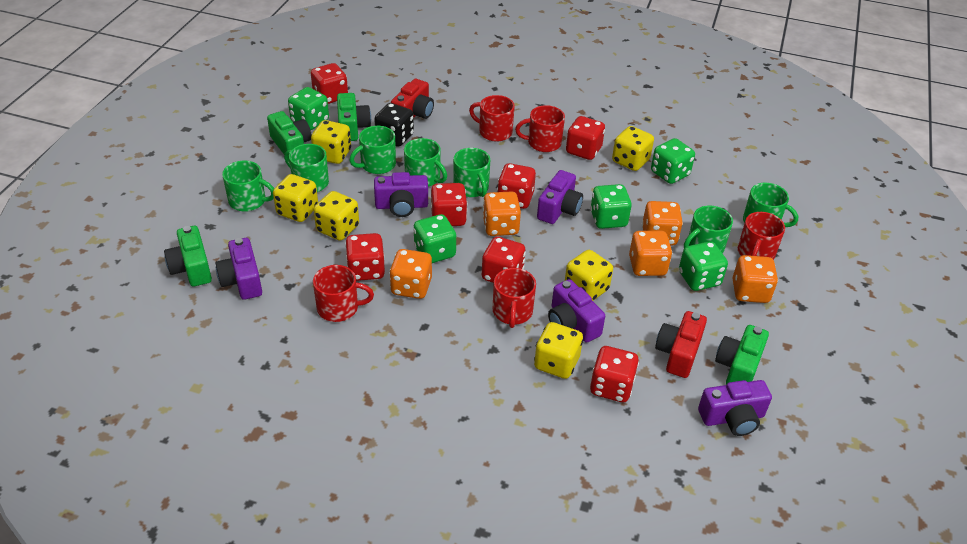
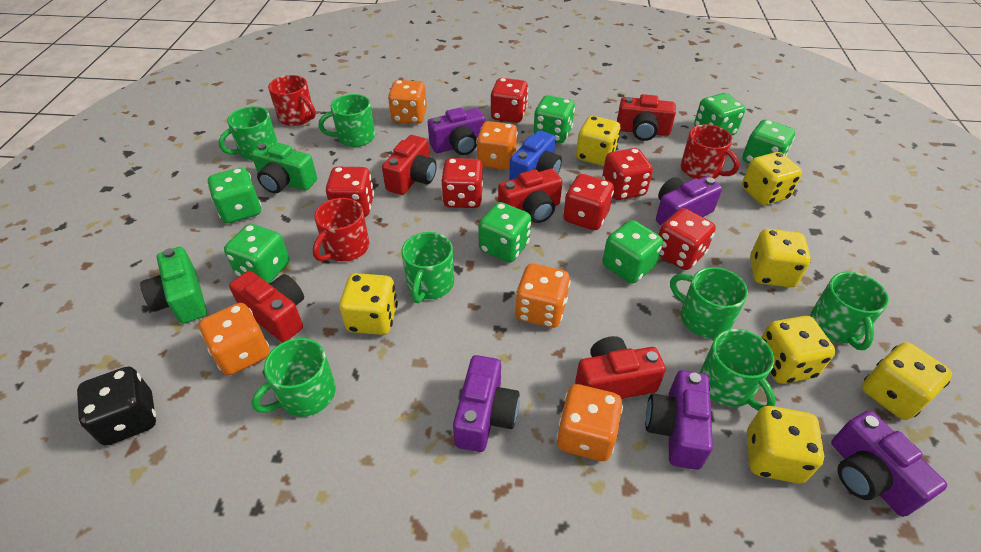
blue camera: 0 -> 1
green camera: 4 -> 2
green dice: 5 -> 7
red camera: 2 -> 5
red dice: 7 -> 6
red mug: 5 -> 3
yellow dice: 6 -> 7

